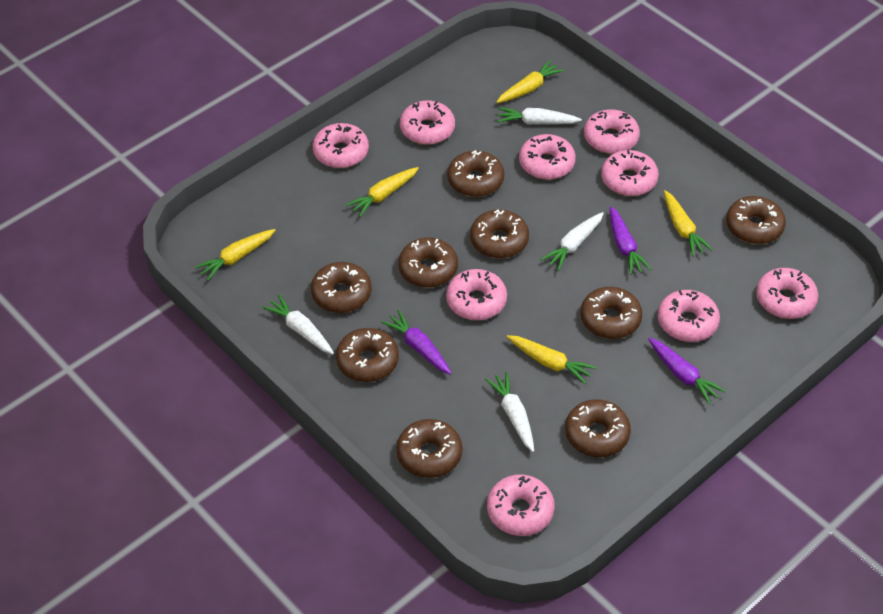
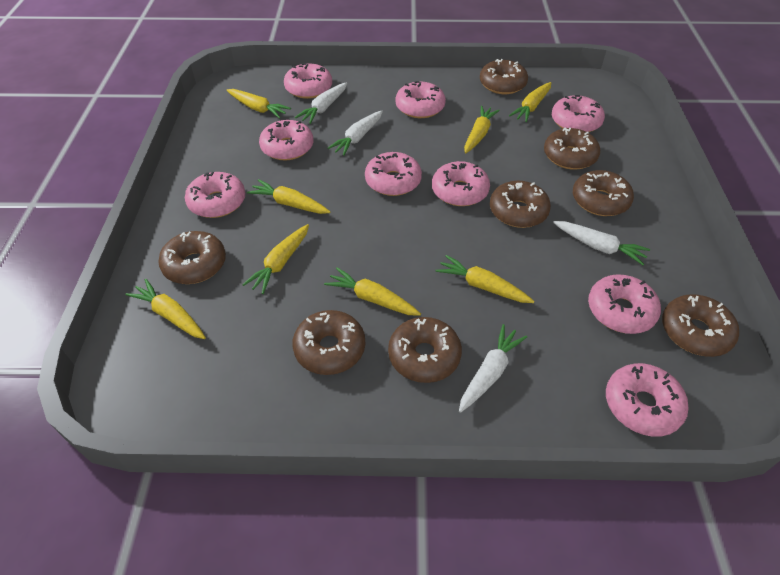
brown donut: 9 -> 8
purple carrot: 3 -> 0
yellow carrot: 5 -> 8

